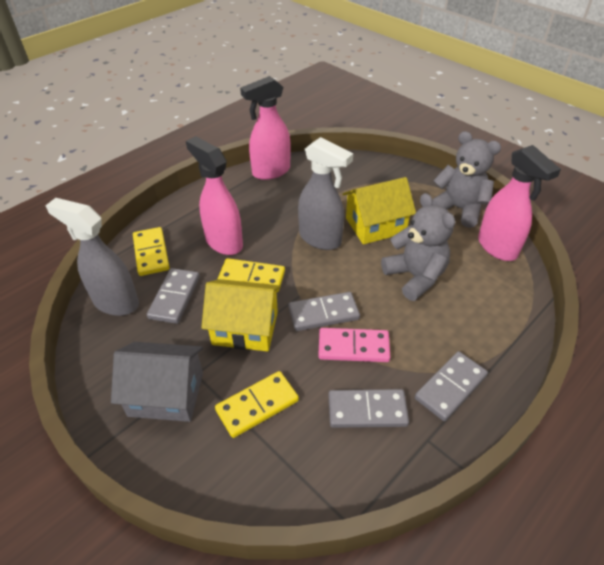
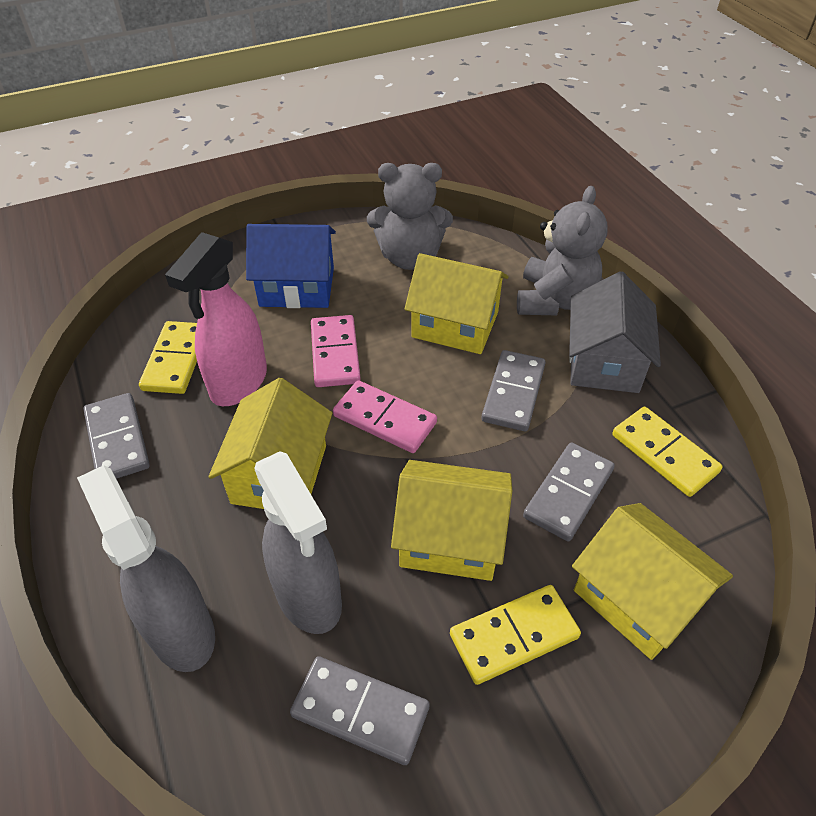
blue house: 0 -> 1
pink domino: 1 -> 2
pink spray bottle: 3 -> 1
yellow house: 2 -> 4

